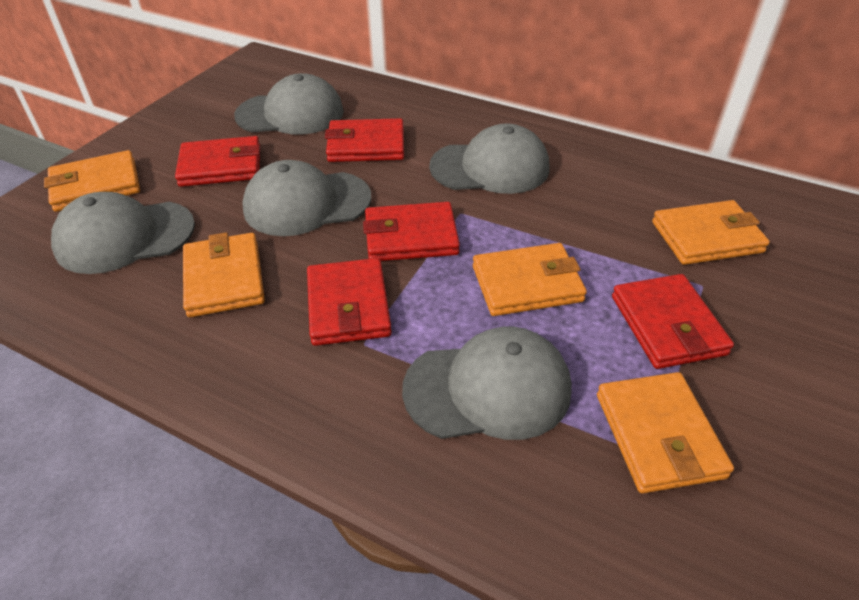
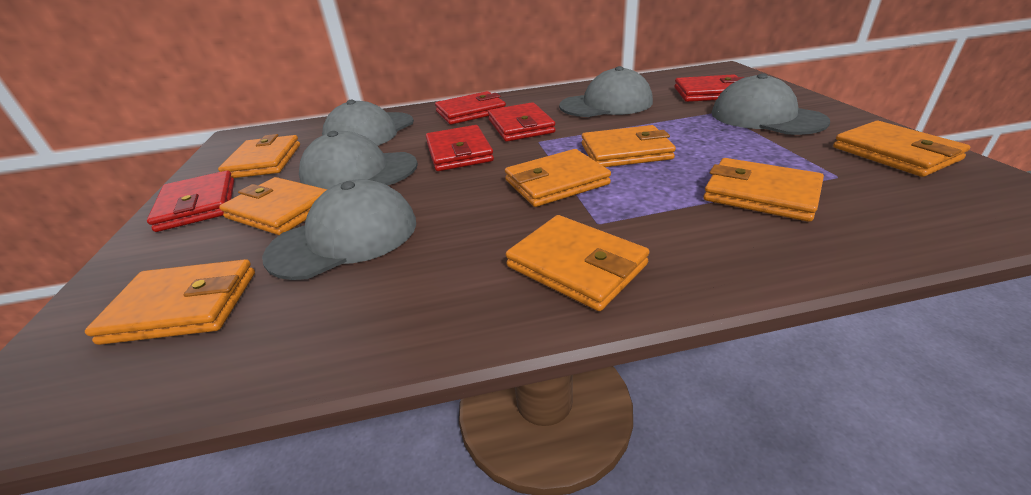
orange wallet: 5 -> 8

